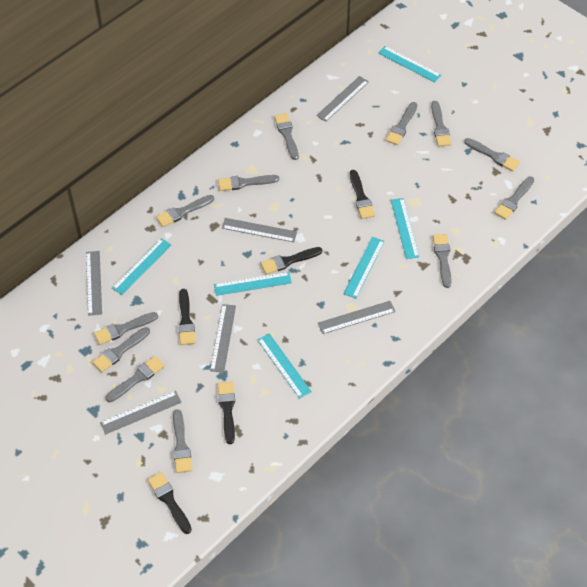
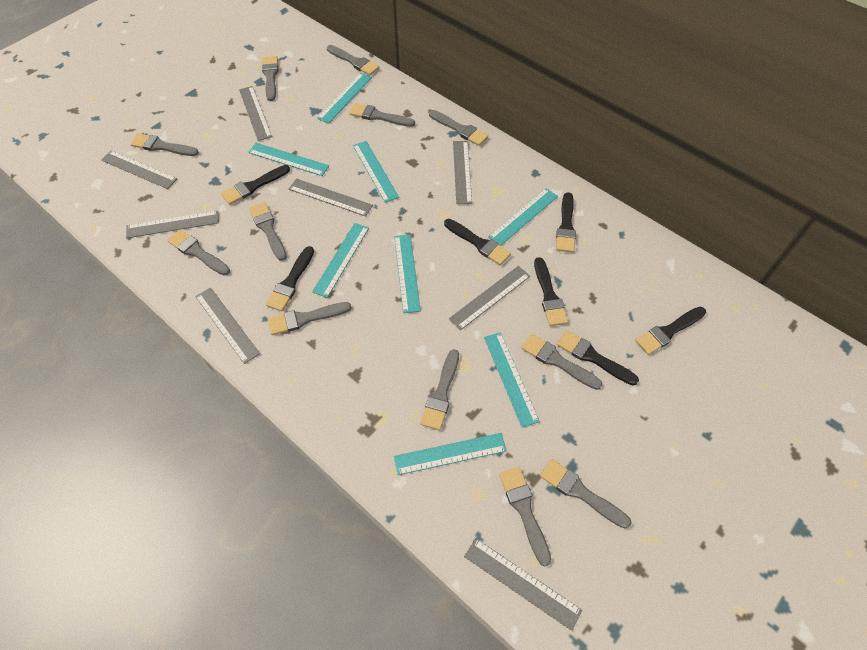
black brush: 5 -> 7
grey ruler: 6 -> 8
turquoise ruler: 6 -> 8

